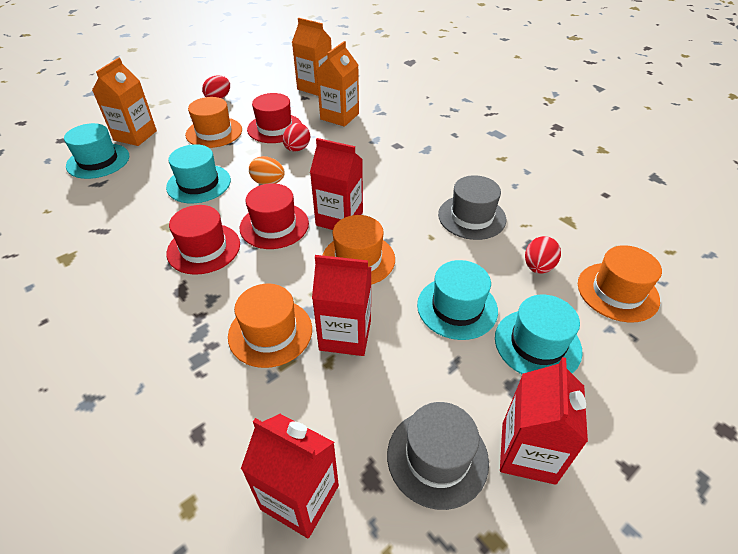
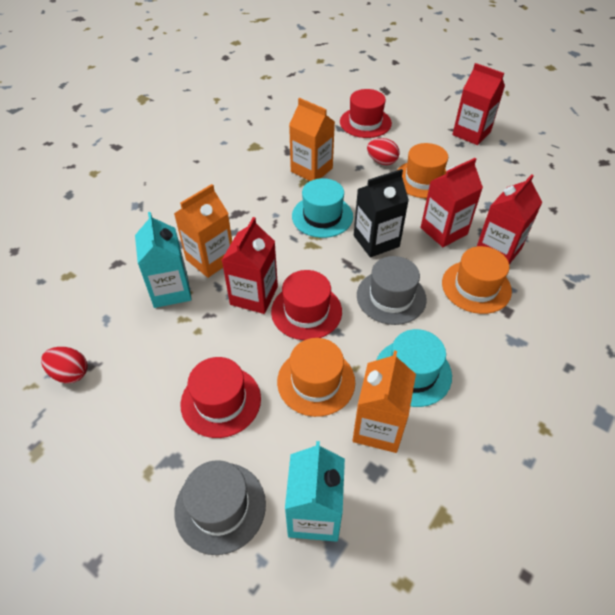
black carton: 0 -> 1
orange egg: 1 -> 0
orange hat: 4 -> 3
red egg: 3 -> 2
turquoise carton: 0 -> 2
turquoise hat: 4 -> 2

